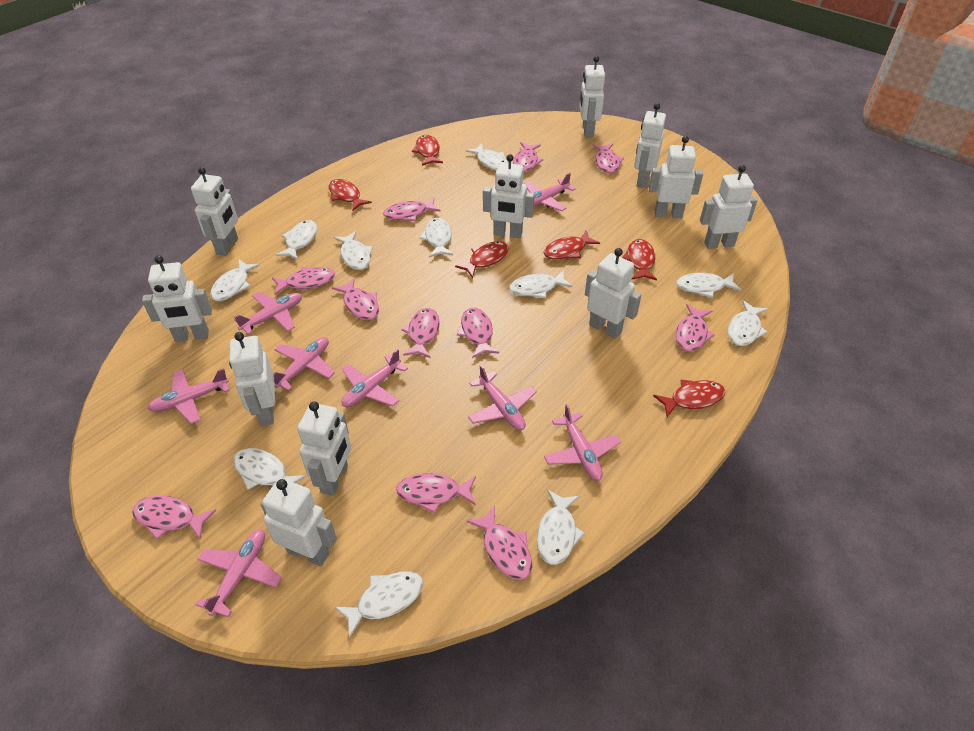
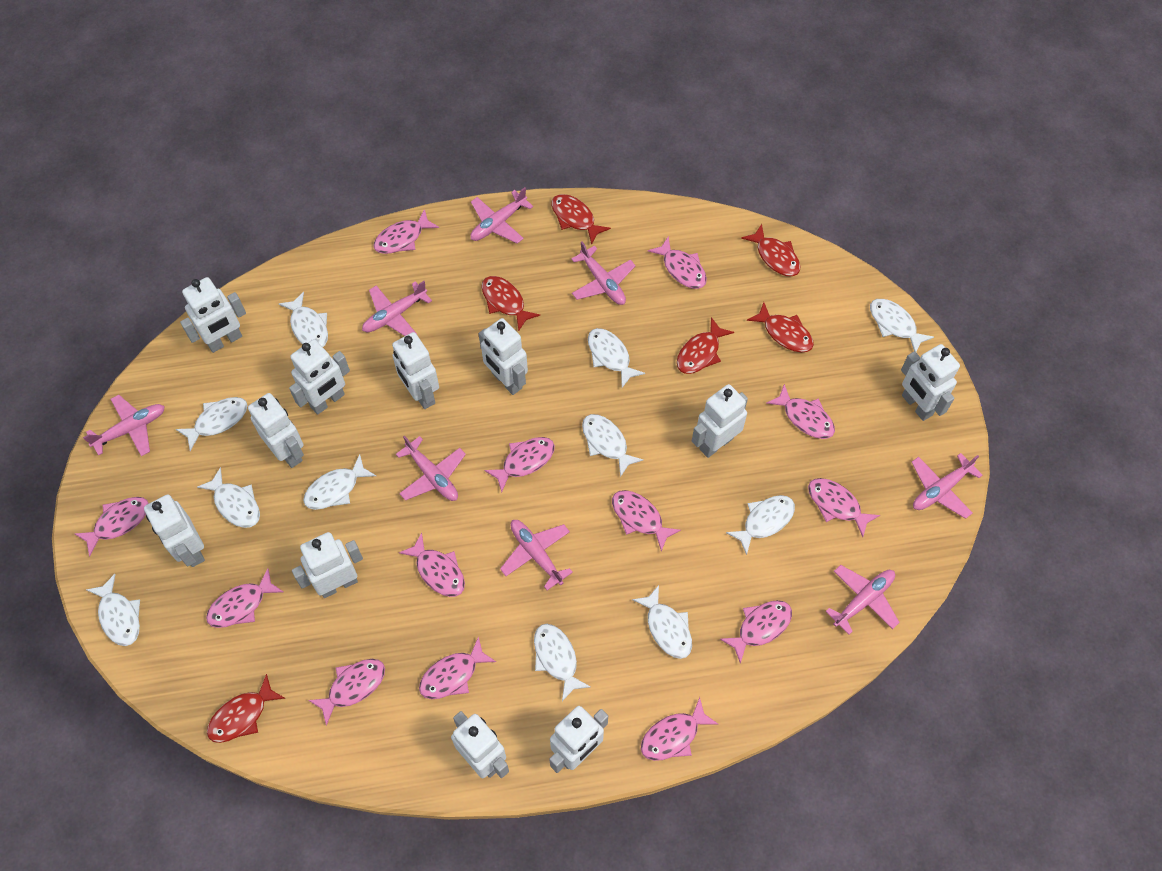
pink fish: 11 -> 13

